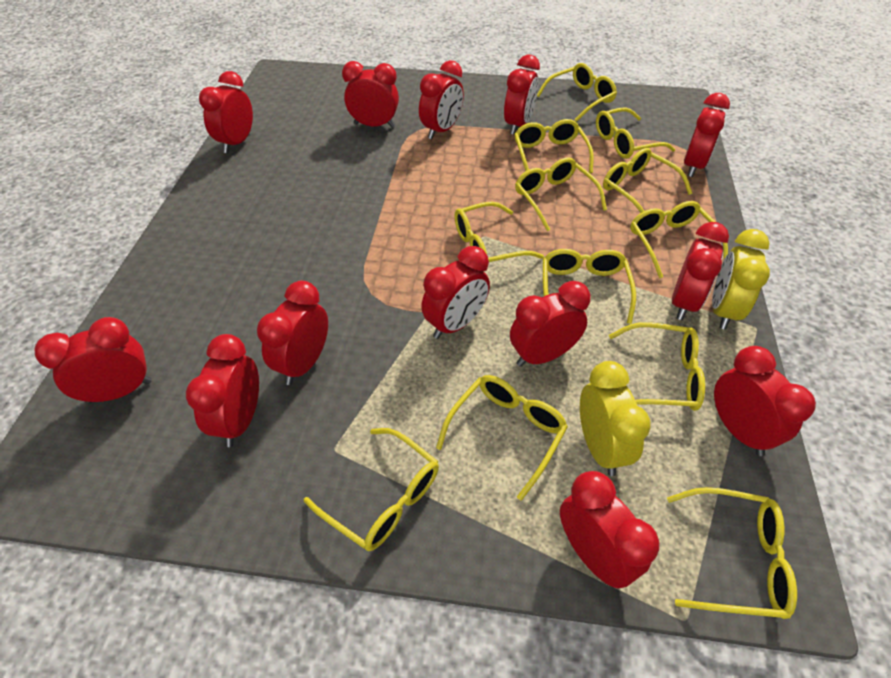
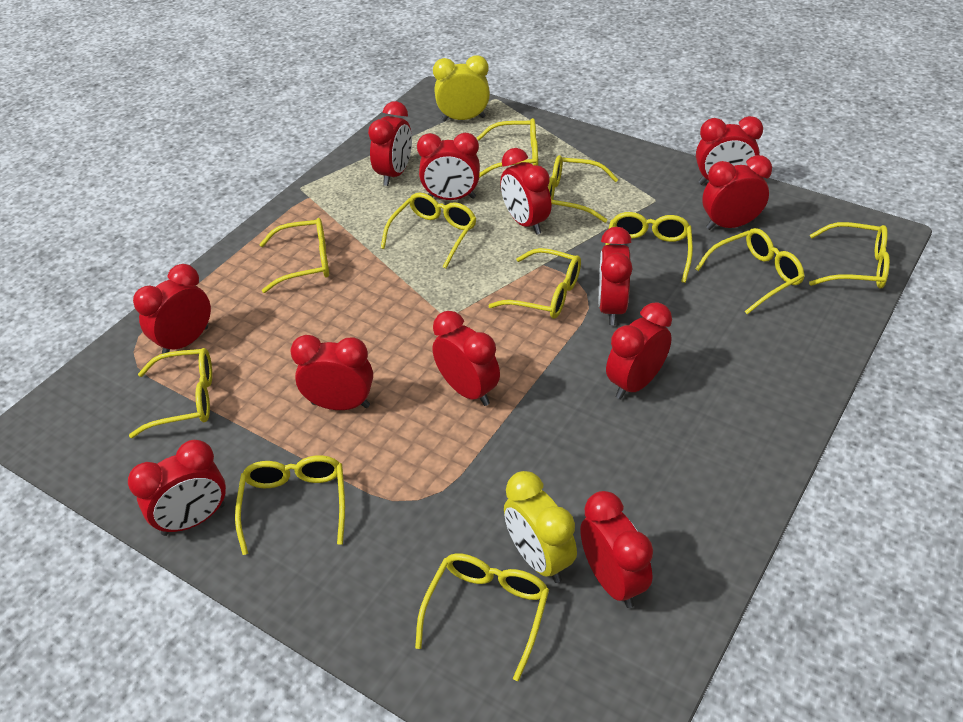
red clock: 13 -> 12
yellow glasses: 12 -> 11

